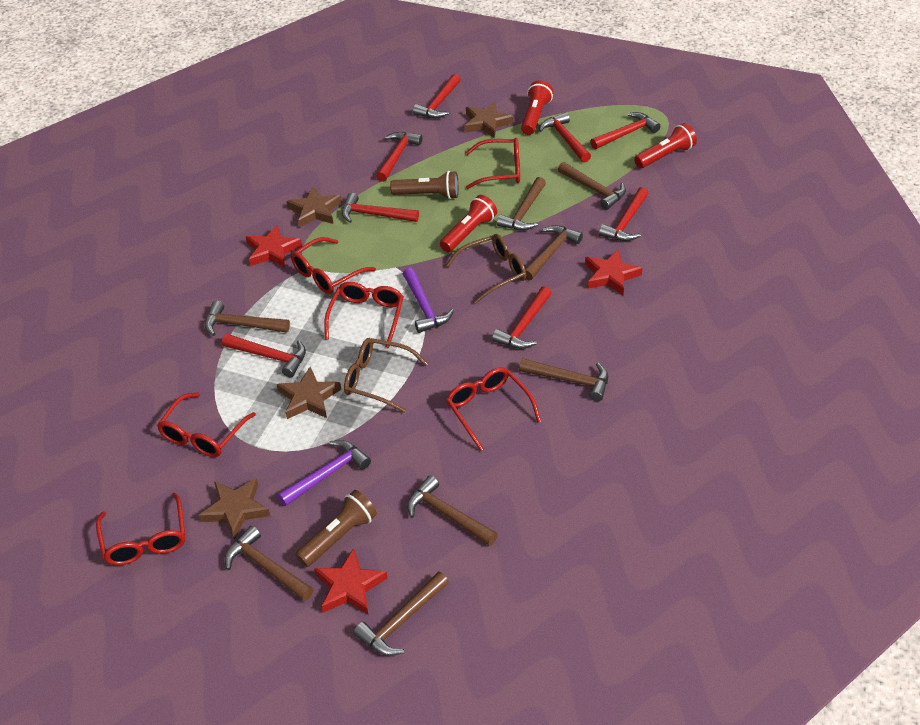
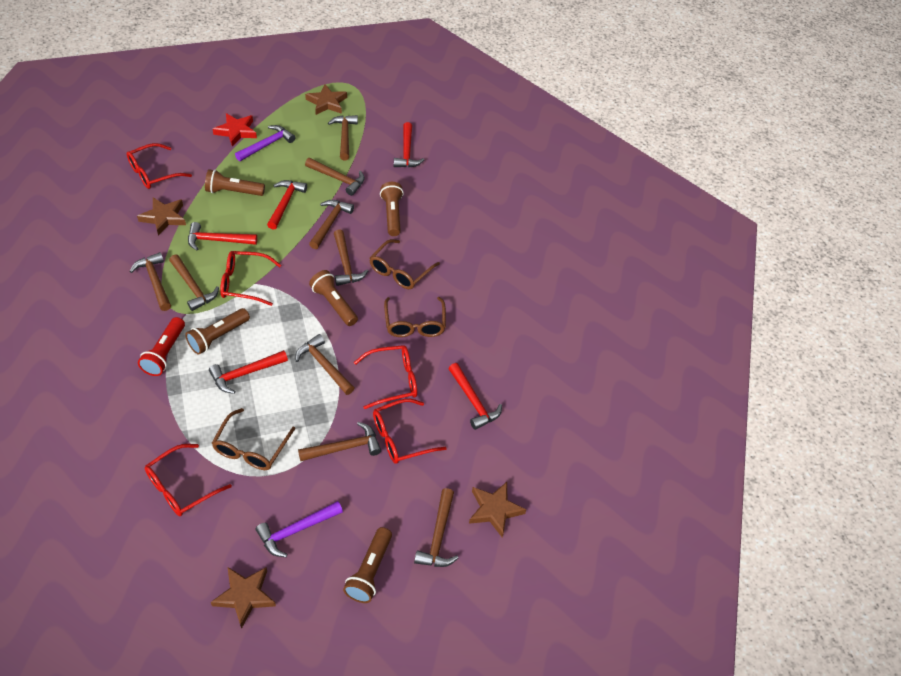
brown flashlight: 2 -> 5
brown glasses: 2 -> 3
brown hammer: 8 -> 9
red flashlight: 3 -> 1
red glasses: 6 -> 5
red hammer: 8 -> 5
red star: 3 -> 1

